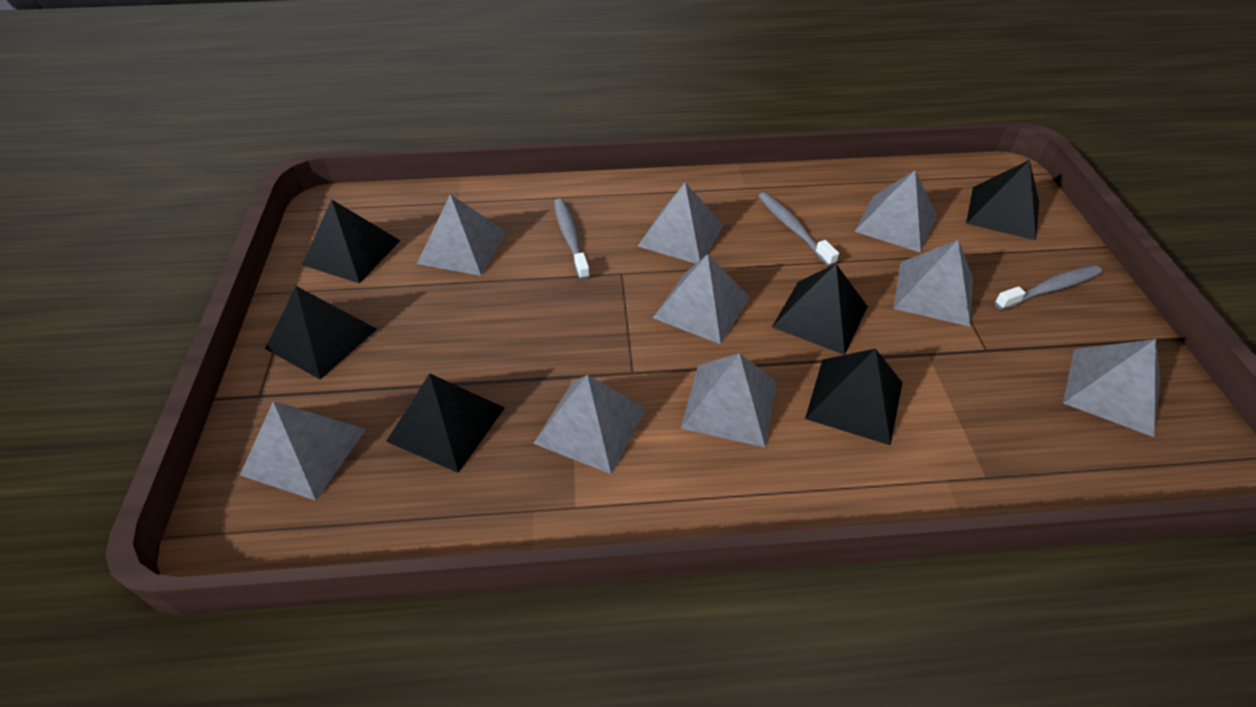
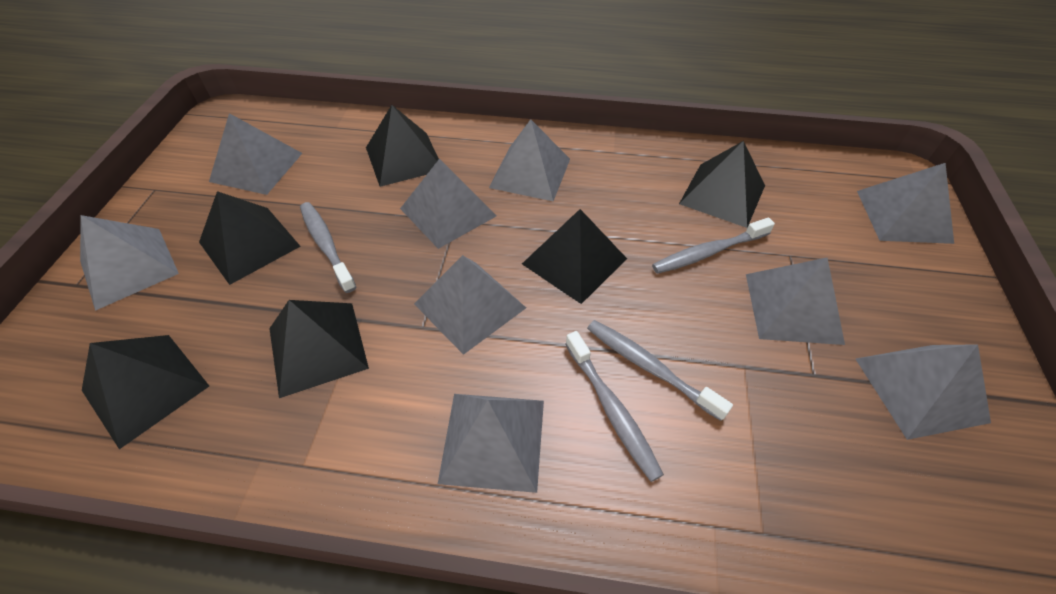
grey toothbrush: 3 -> 4

